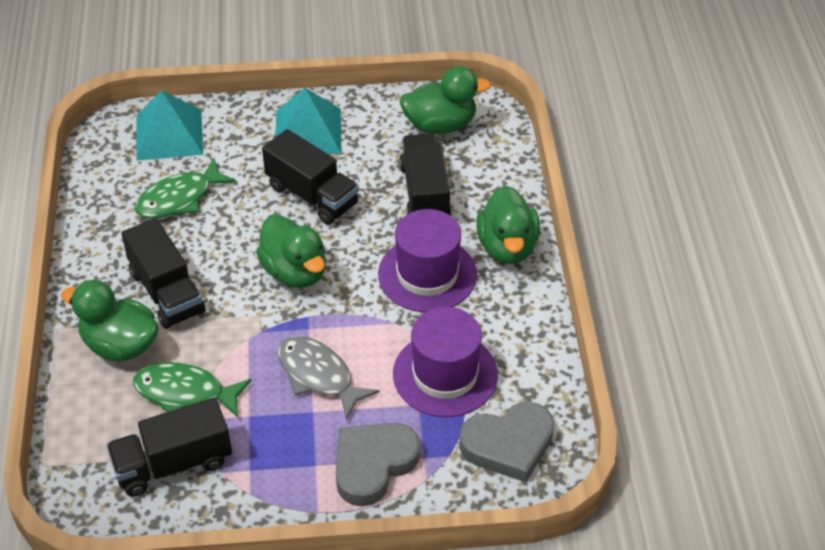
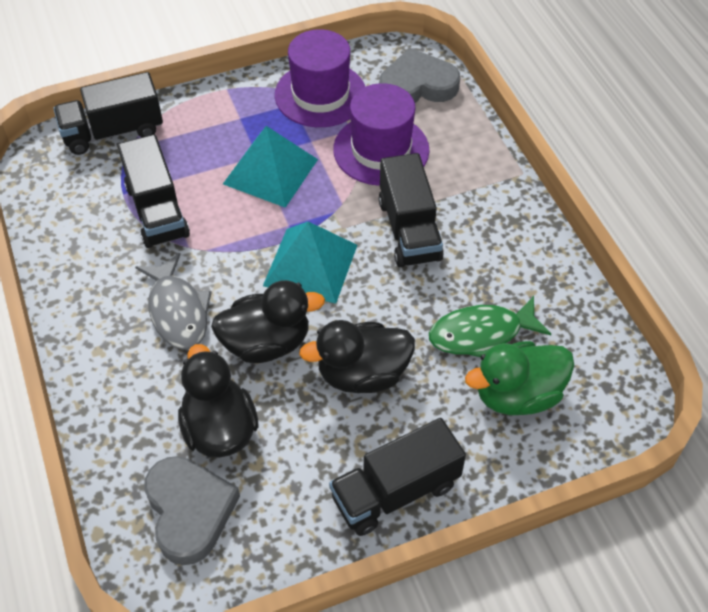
black duck: 0 -> 3
green duck: 4 -> 1
green fish: 2 -> 1

